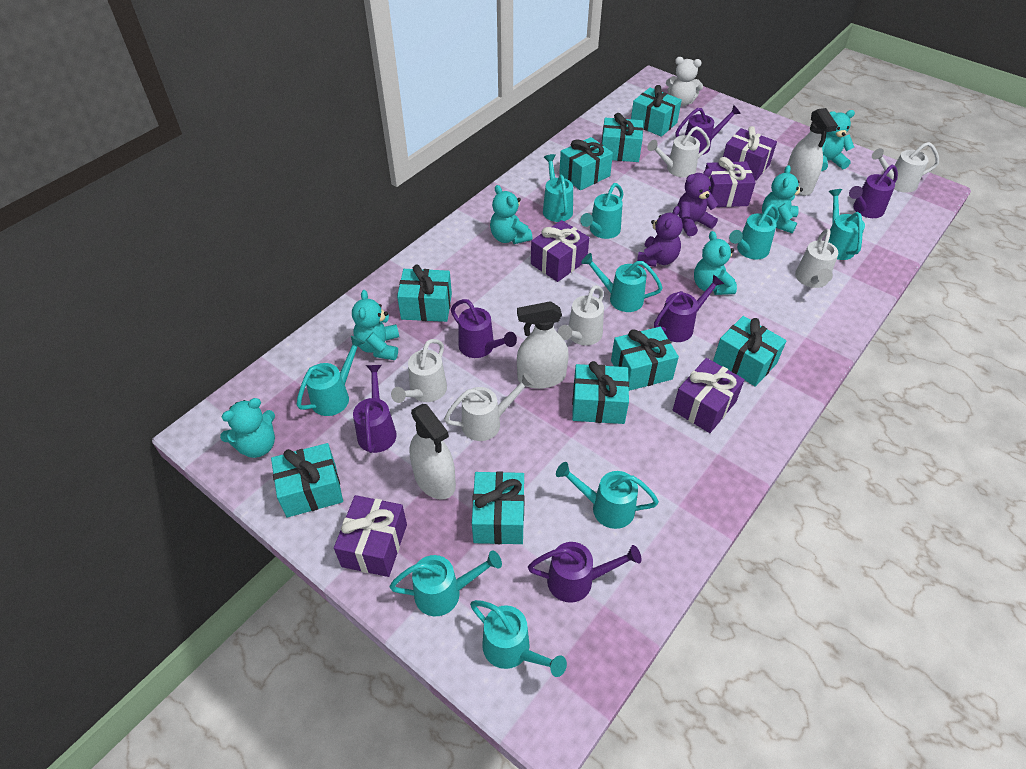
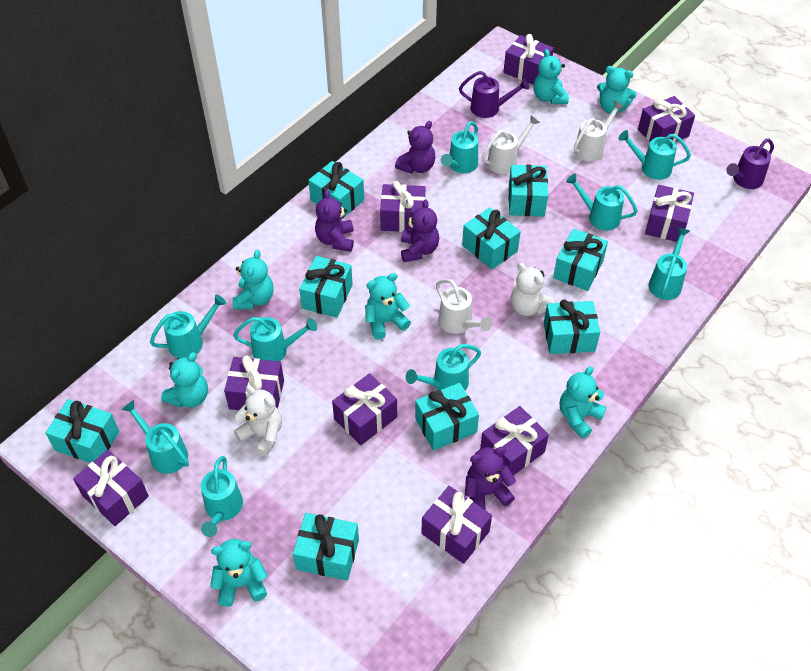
purple gift: 5 -> 9
purple teddy bear: 2 -> 4
purple watering can: 6 -> 2
turquoise teddy bear: 6 -> 7
white spray bottle: 3 -> 0
white teddy bear: 1 -> 2
white watering can: 6 -> 3

